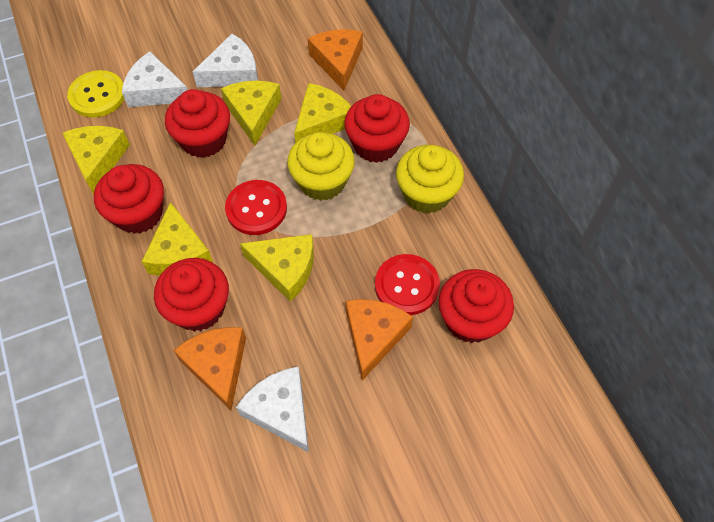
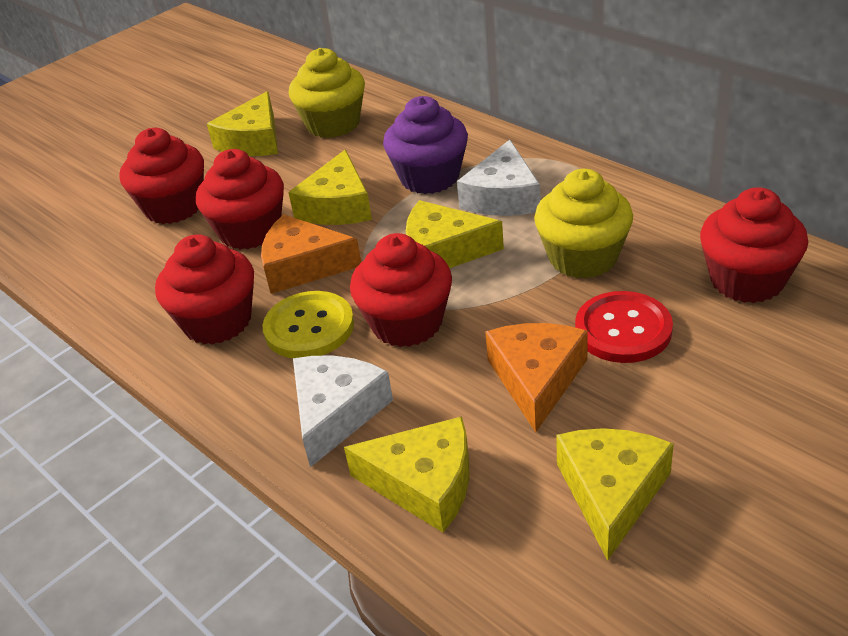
orange cheese: 3 -> 2
purple cupcake: 0 -> 1
red button: 2 -> 1
white cheese: 3 -> 2

